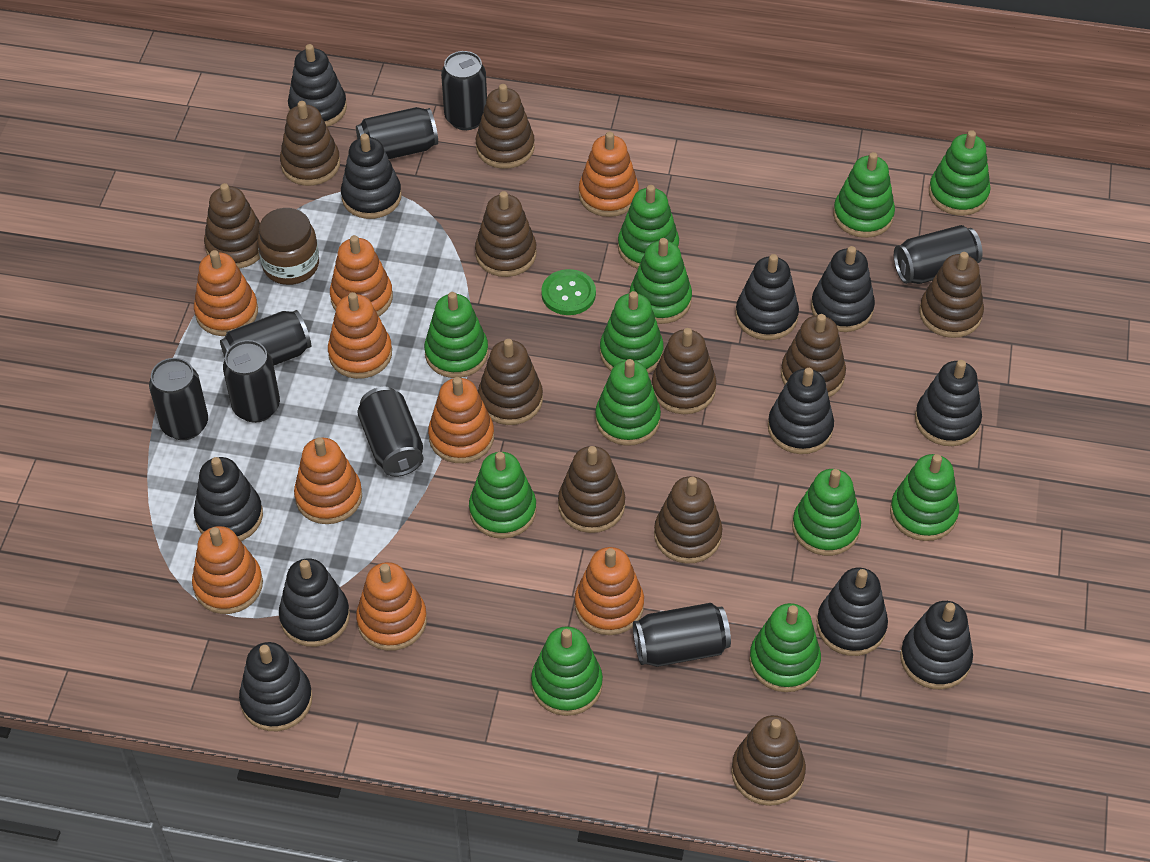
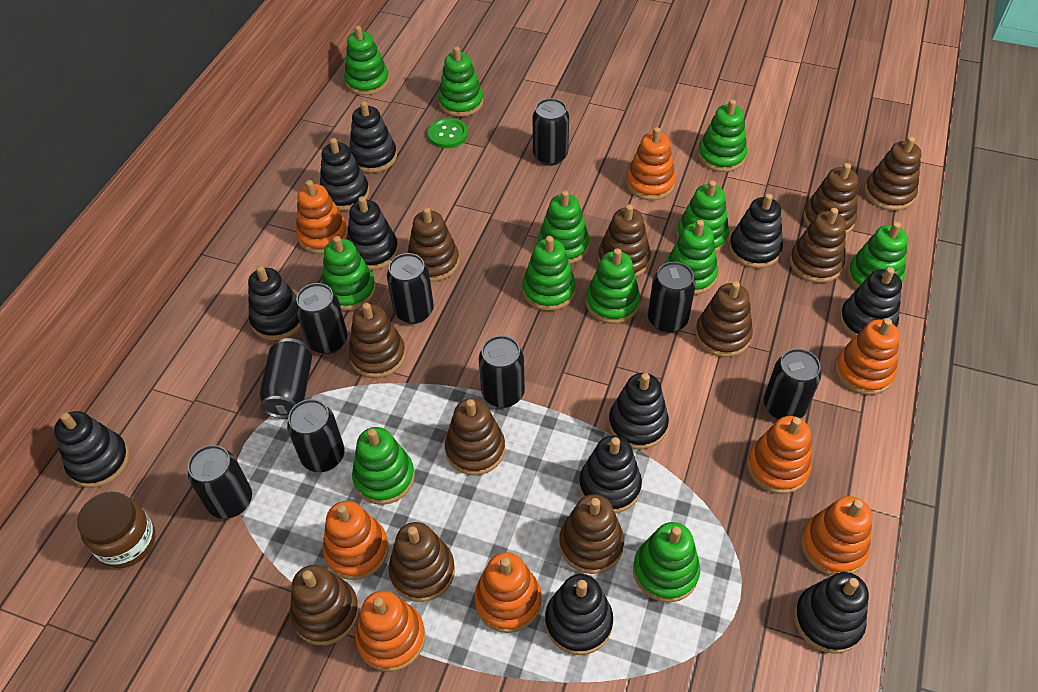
black can: 8 -> 9
orange stacking toy: 9 -> 8

